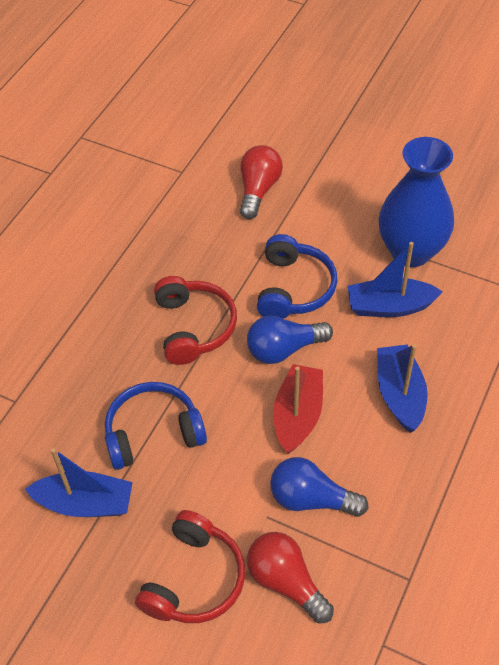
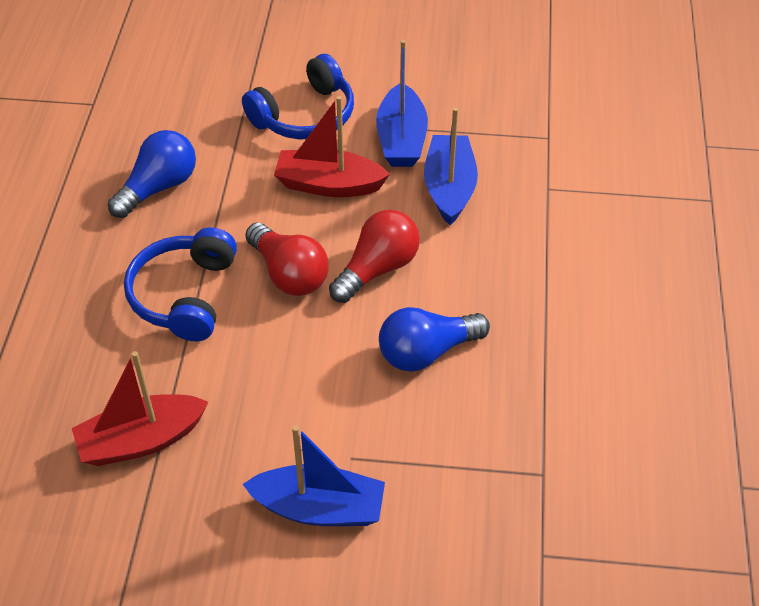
blue vase: 1 -> 0
red boat: 1 -> 2
red headphones: 2 -> 0

